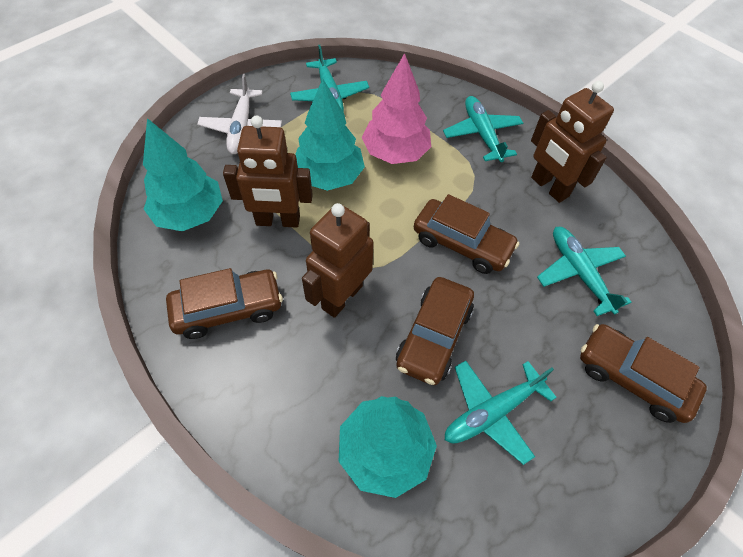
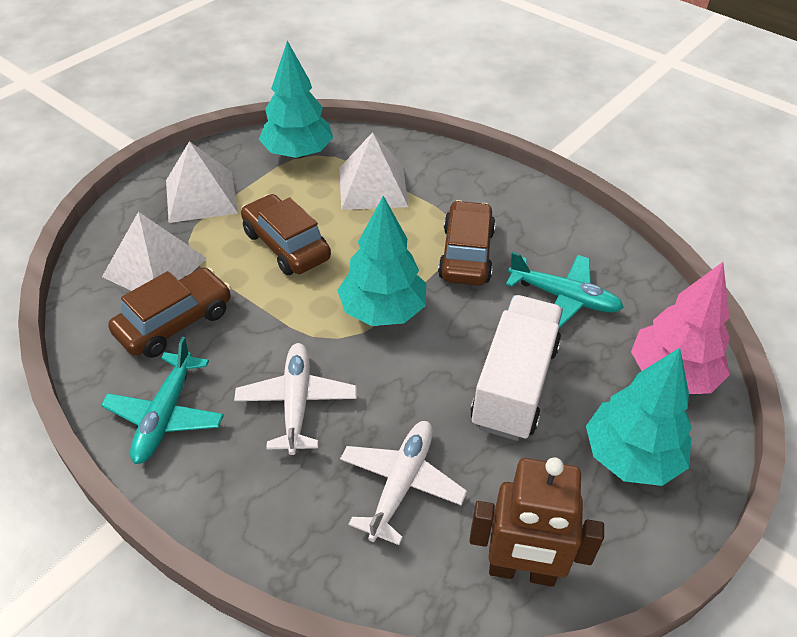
brown car: 4 -> 3
brown robot: 3 -> 1
turquoise plane: 4 -> 2
white plane: 1 -> 2
white pyramid: 0 -> 3
white truck: 0 -> 1

